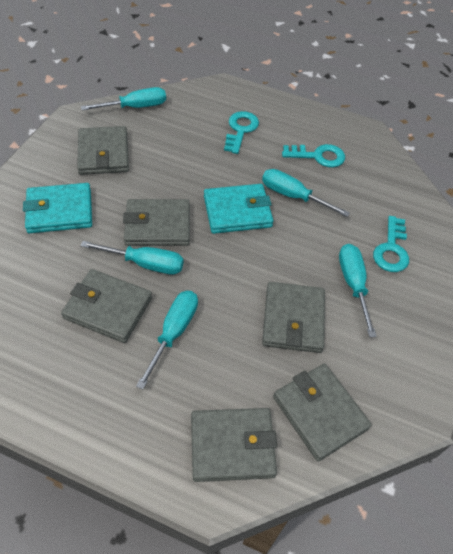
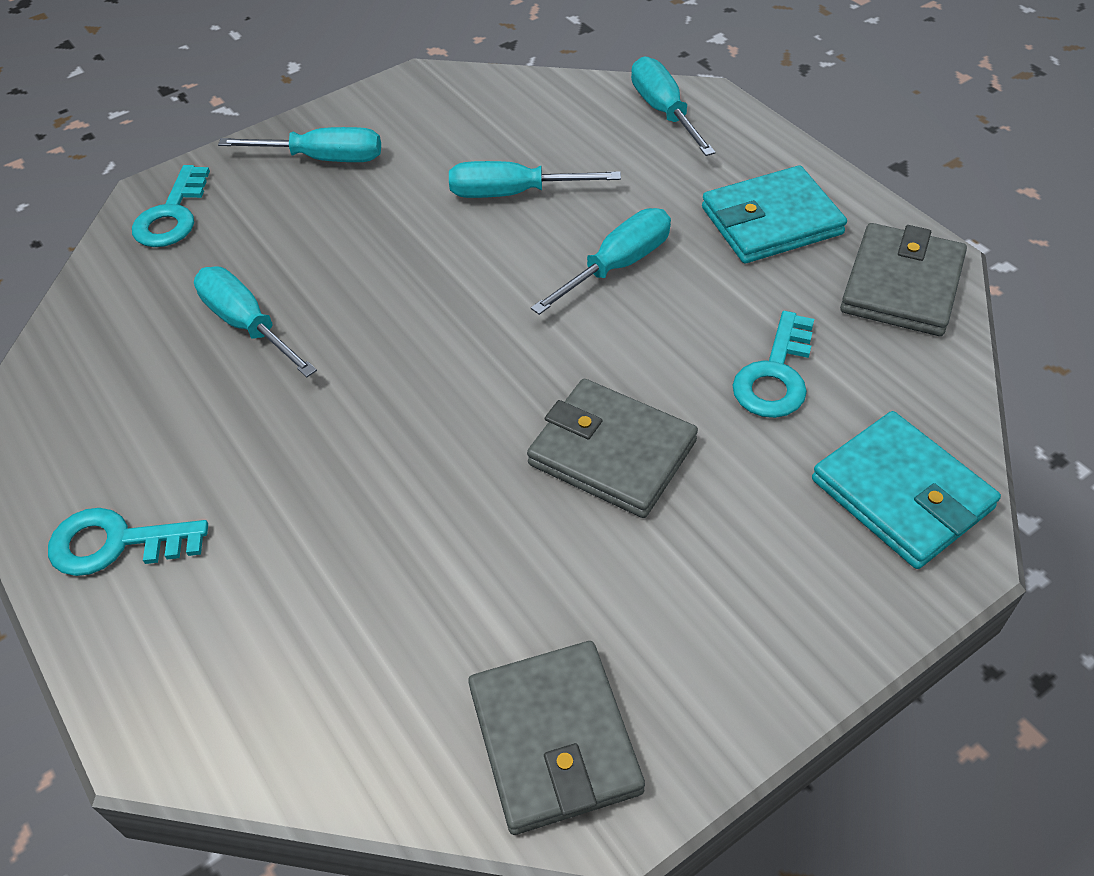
grey wallet: 6 -> 3

